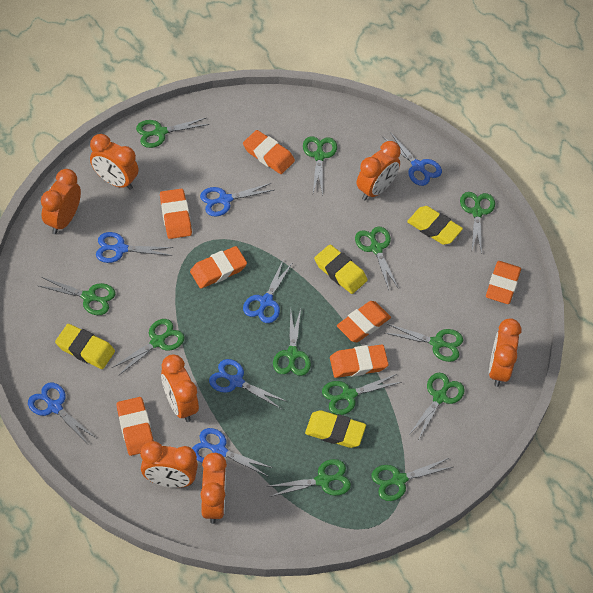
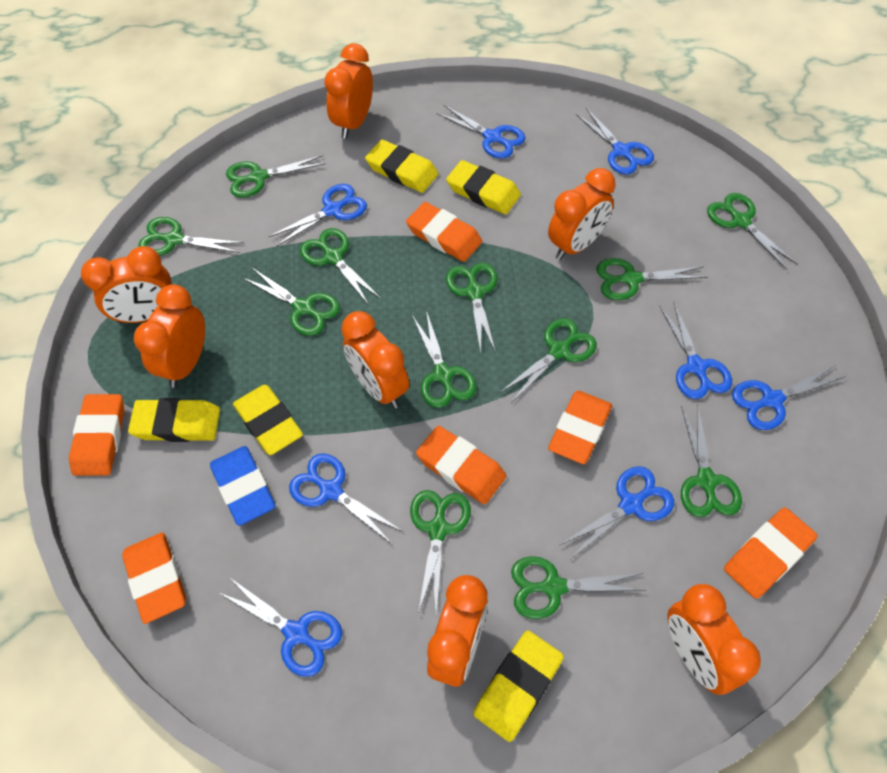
blue eraser: 0 -> 1
blue scissors: 7 -> 8
orange eraser: 7 -> 6
yellow eraser: 4 -> 5

